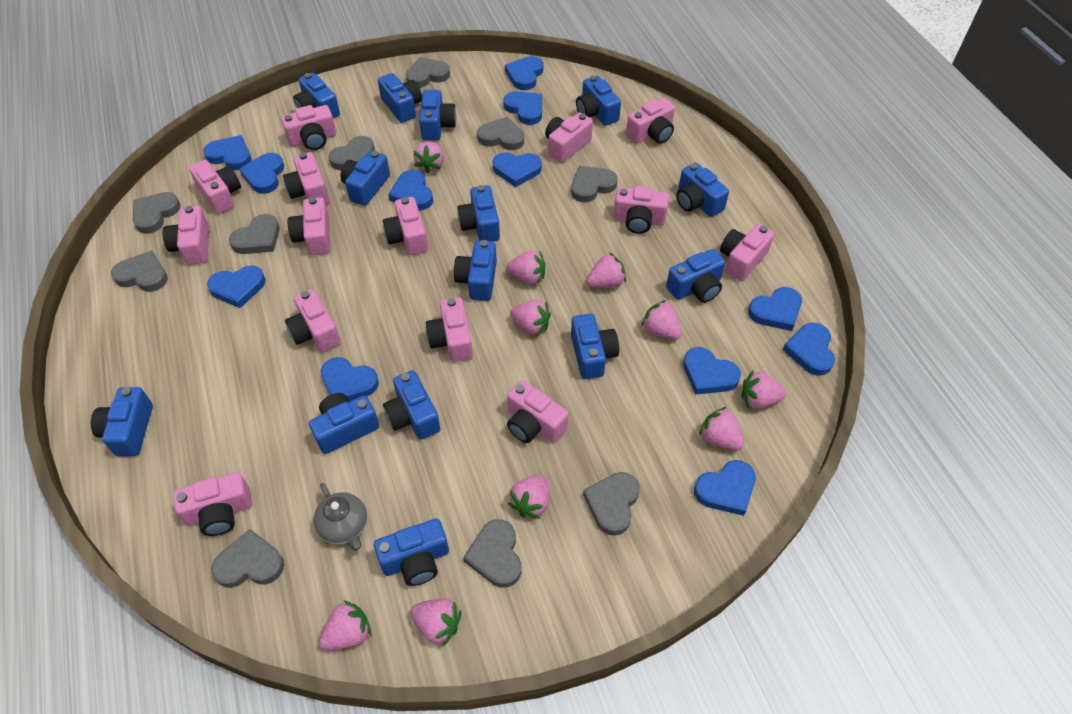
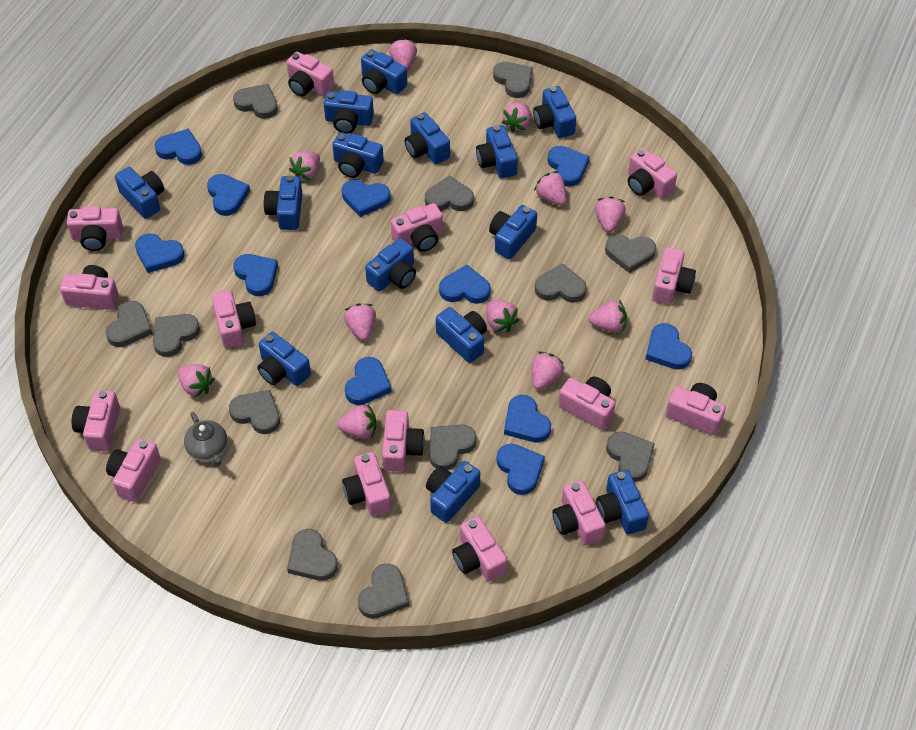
blue heart: 12 -> 11
grey heart: 10 -> 12
pink camera: 14 -> 15
pink strawberry: 10 -> 11

